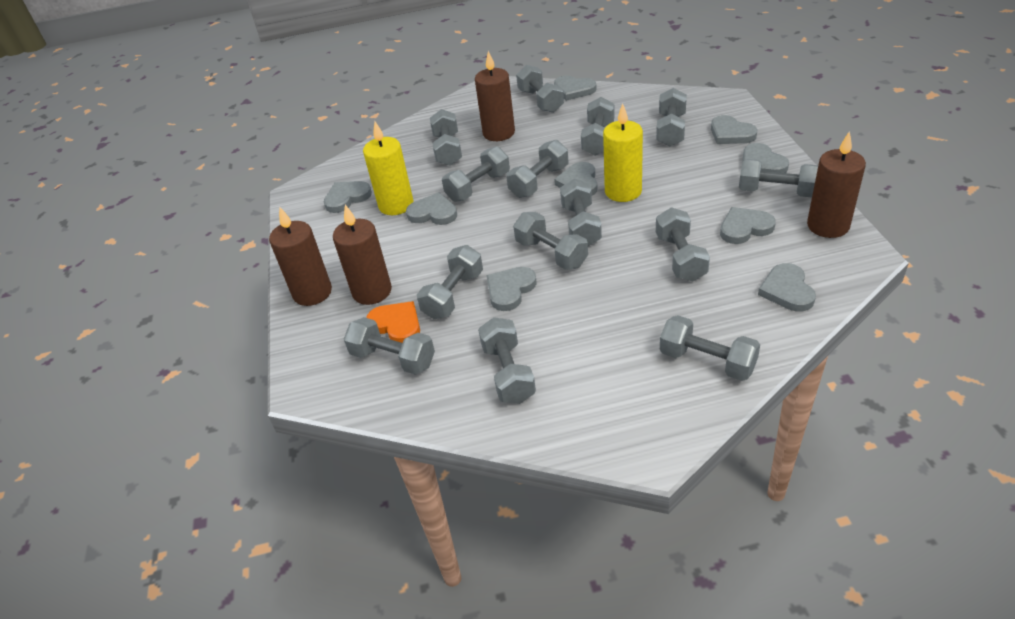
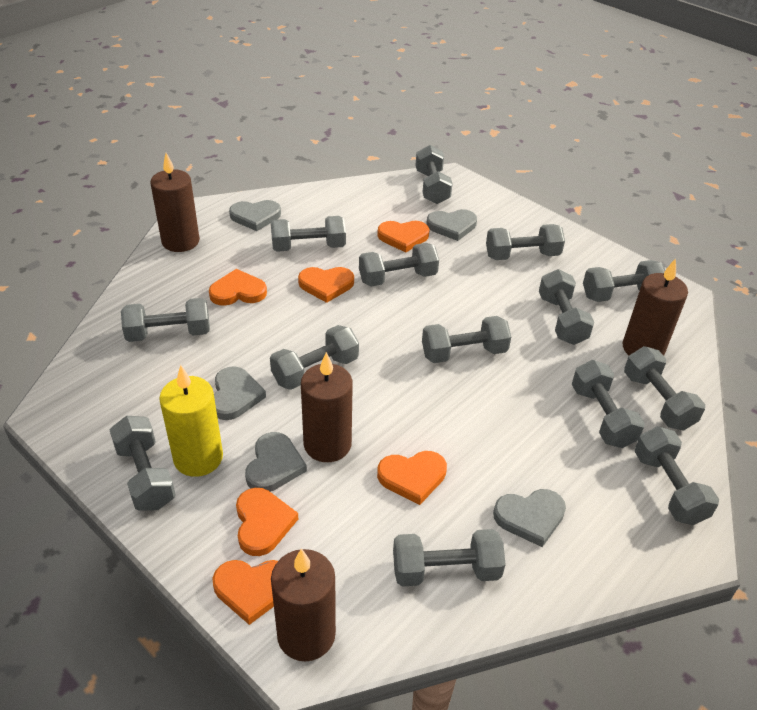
grey heart: 9 -> 5
orange heart: 1 -> 6
yellow candle: 2 -> 1

